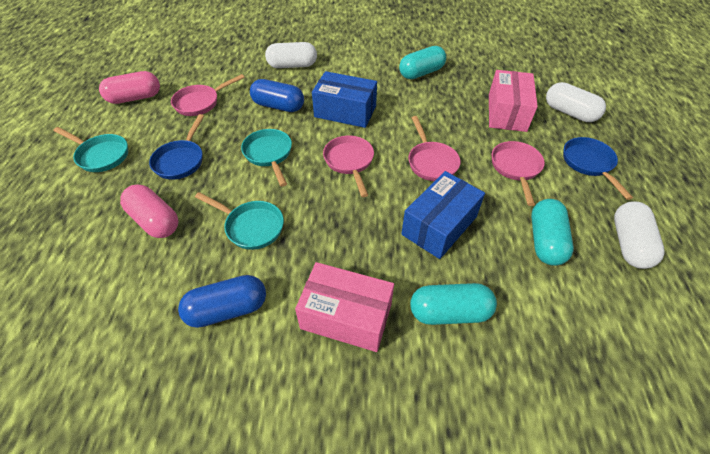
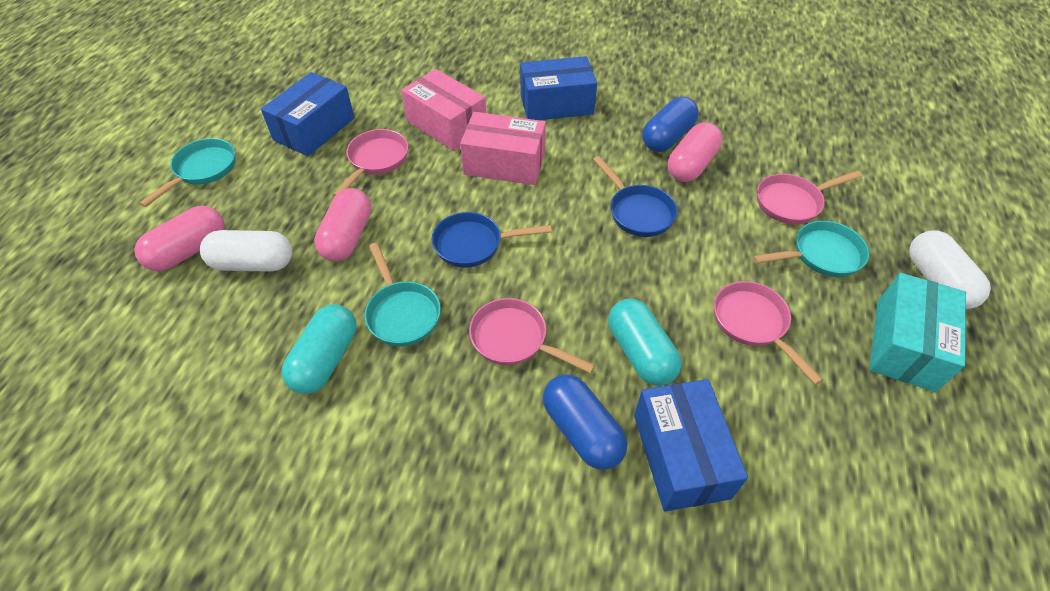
blue box: 2 -> 3
pink capsule: 2 -> 3
turquoise box: 0 -> 1
turquoise capsule: 3 -> 2
white capsule: 3 -> 2

